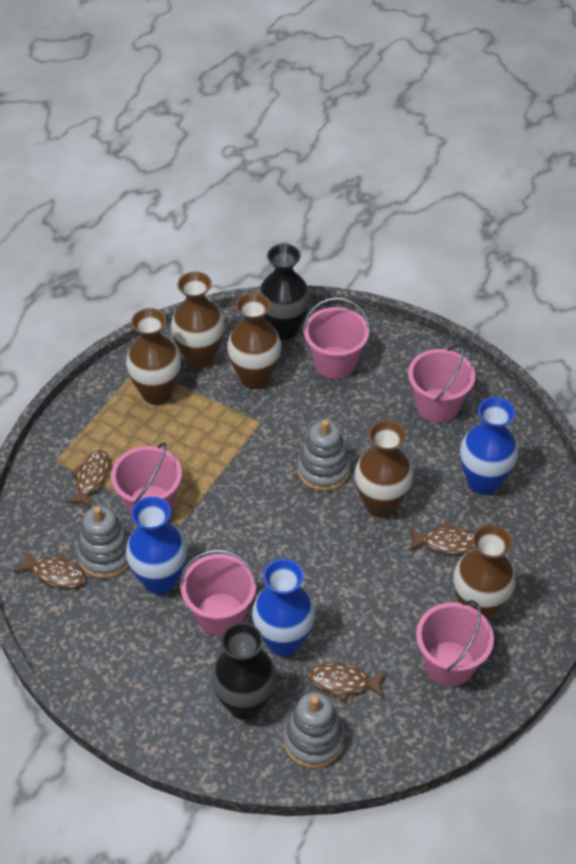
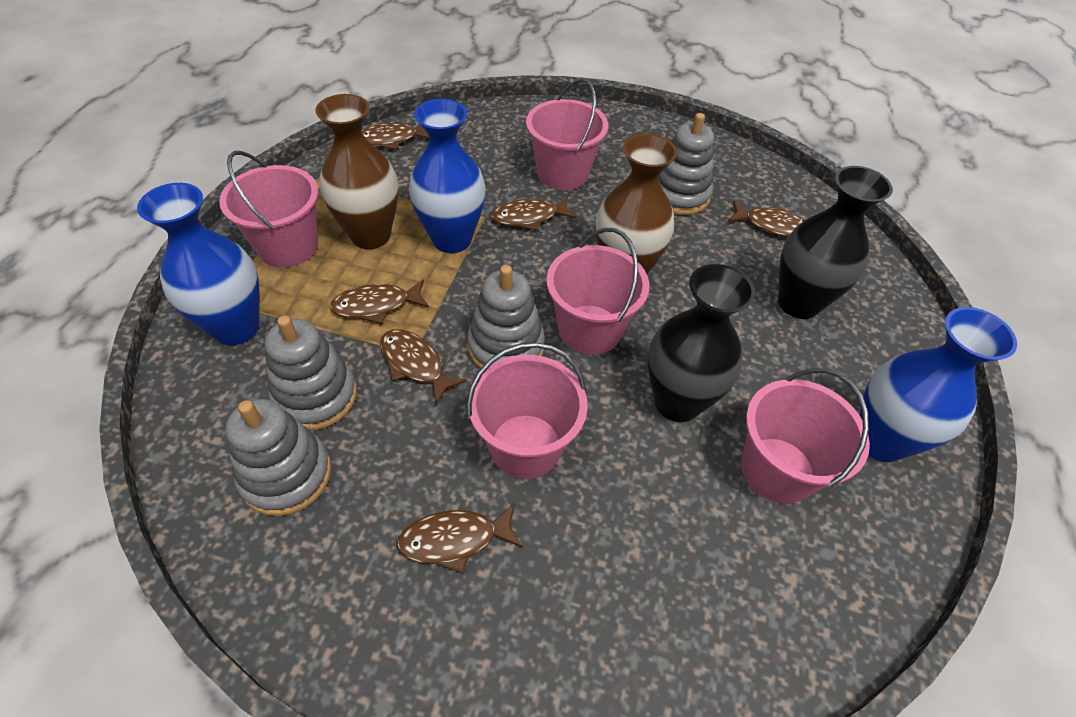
brown fish: 4 -> 6
brown vase: 5 -> 2
grey stacking toy: 3 -> 4

